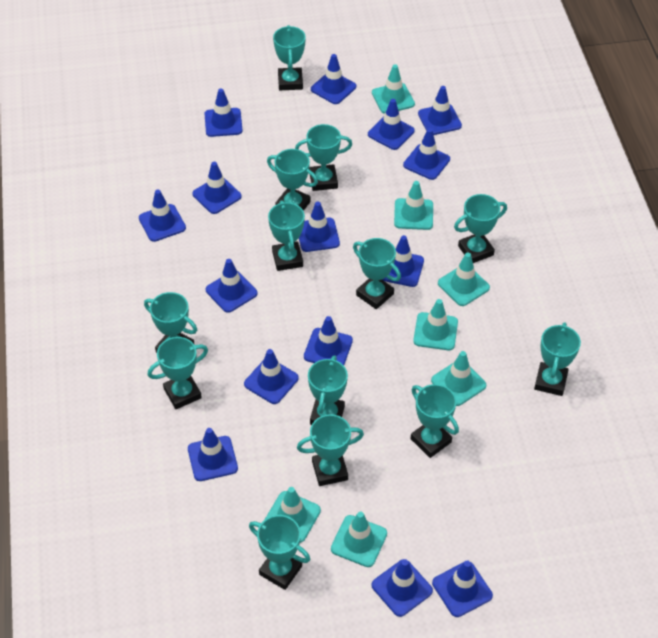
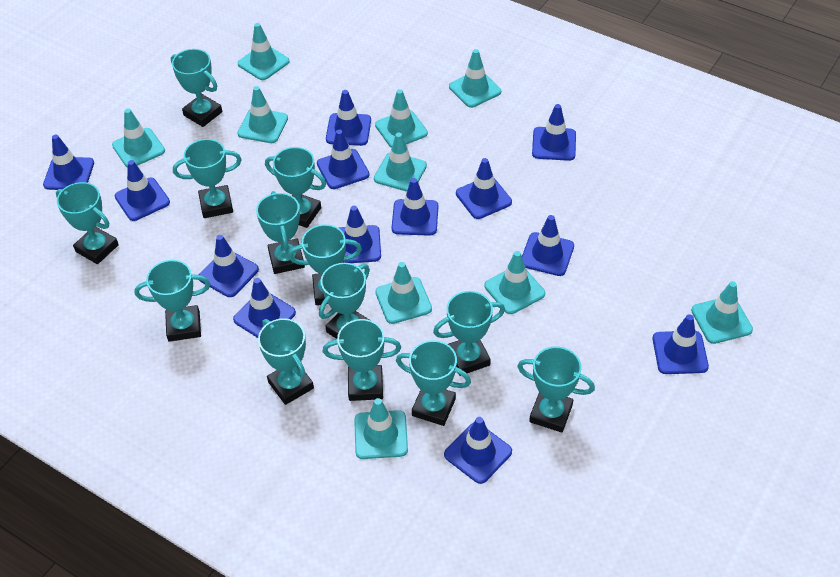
blue traffic cone: 15 -> 13
turquoise traffic cone: 7 -> 10

